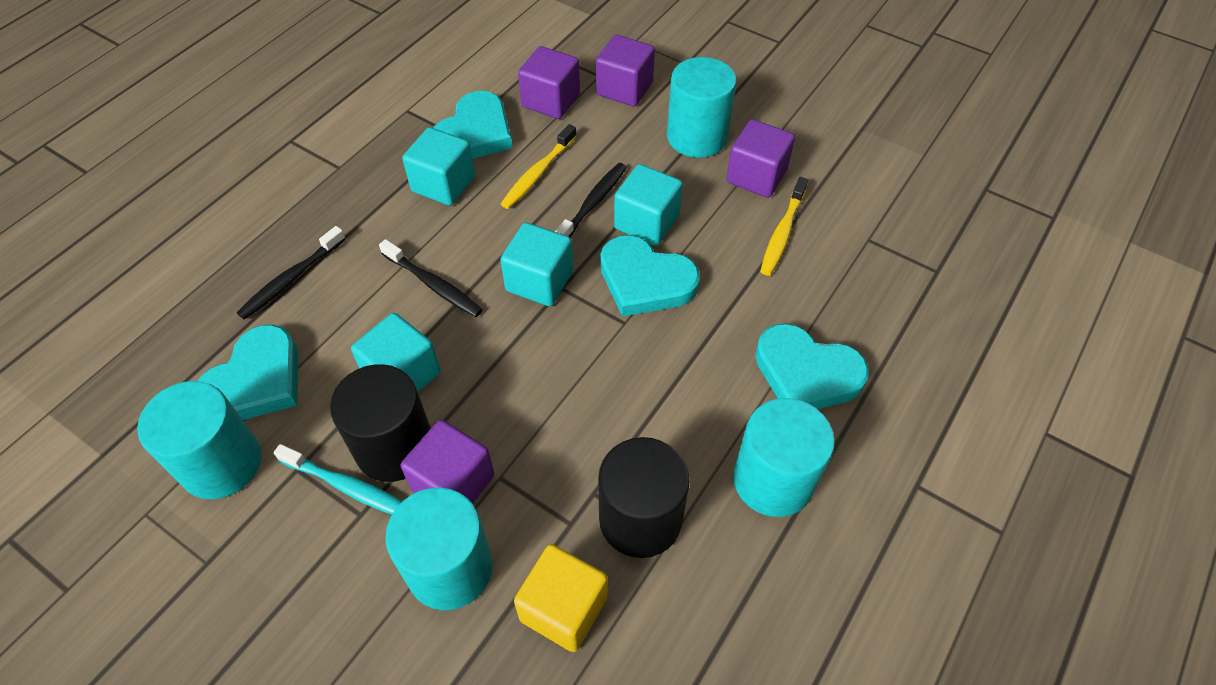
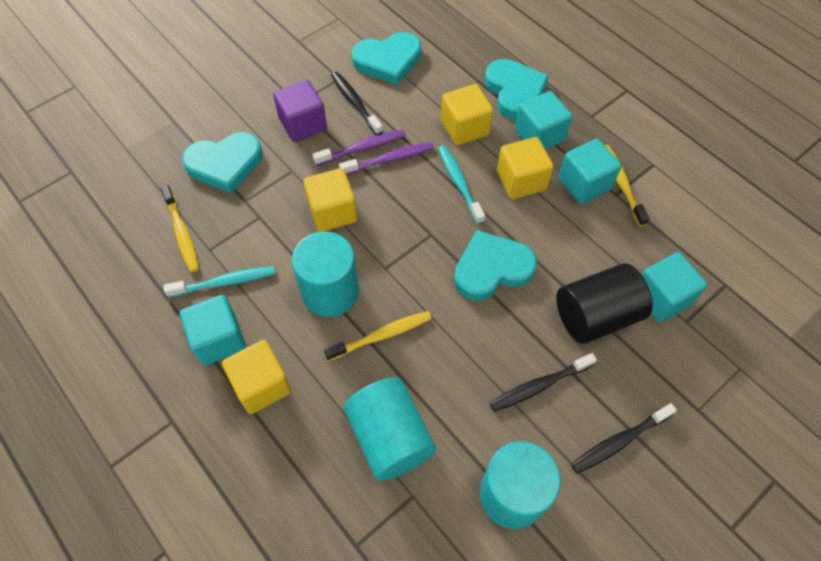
black cylinder: 2 -> 1
purple cube: 4 -> 1
purple toothbrush: 0 -> 2
turquoise cylinder: 4 -> 3
turquoise toothbrush: 1 -> 2
yellow cube: 1 -> 4
yellow toothbrush: 2 -> 3

